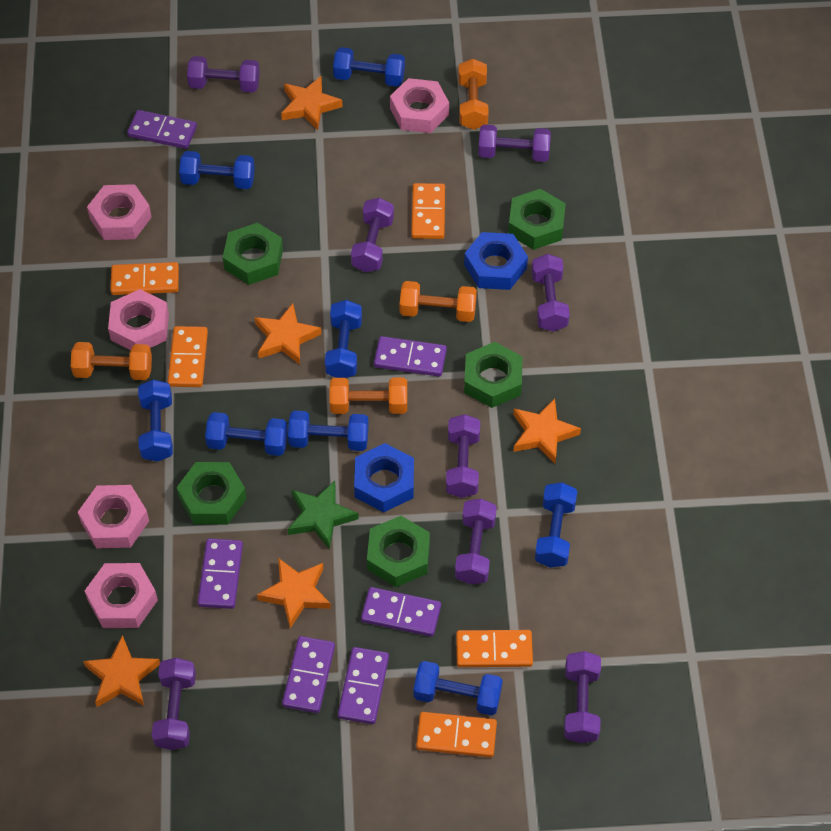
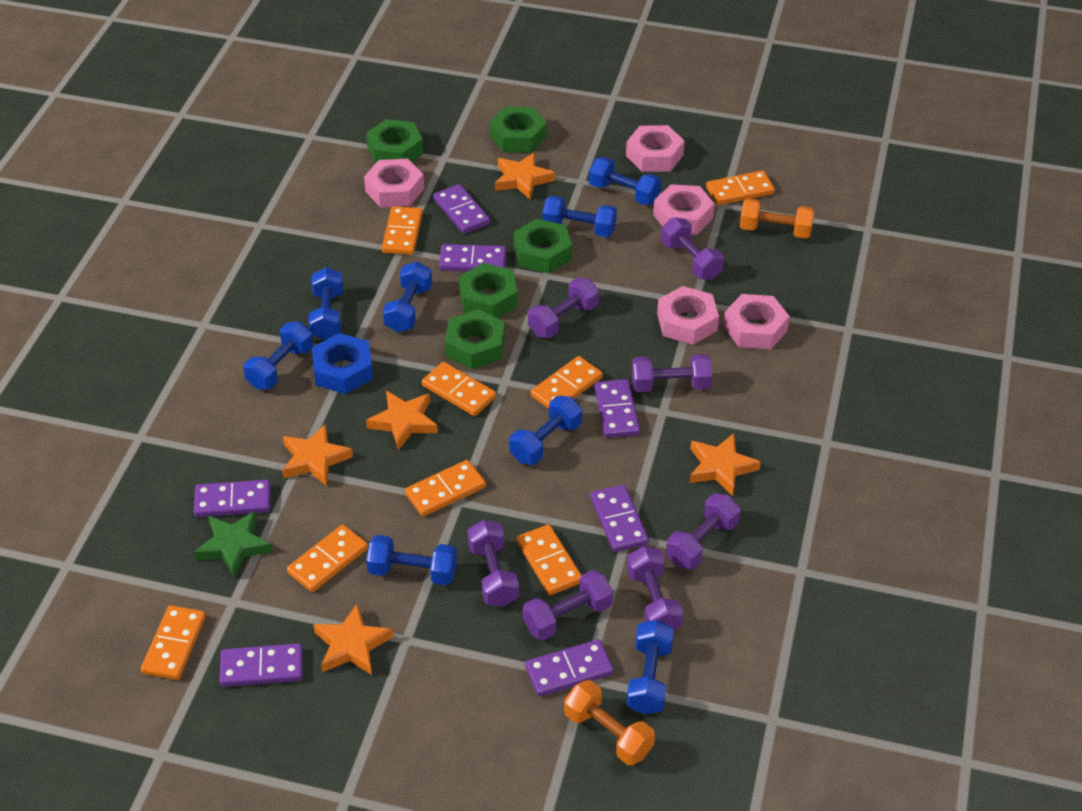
blue nut: 2 -> 1
orange domino: 5 -> 8
orange dumbbell: 4 -> 2
purple domino: 6 -> 7
purple dumbbell: 8 -> 7

